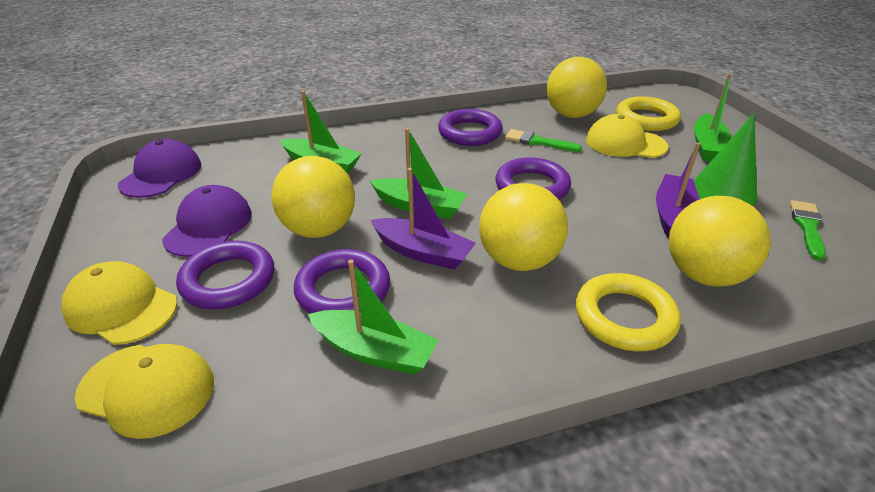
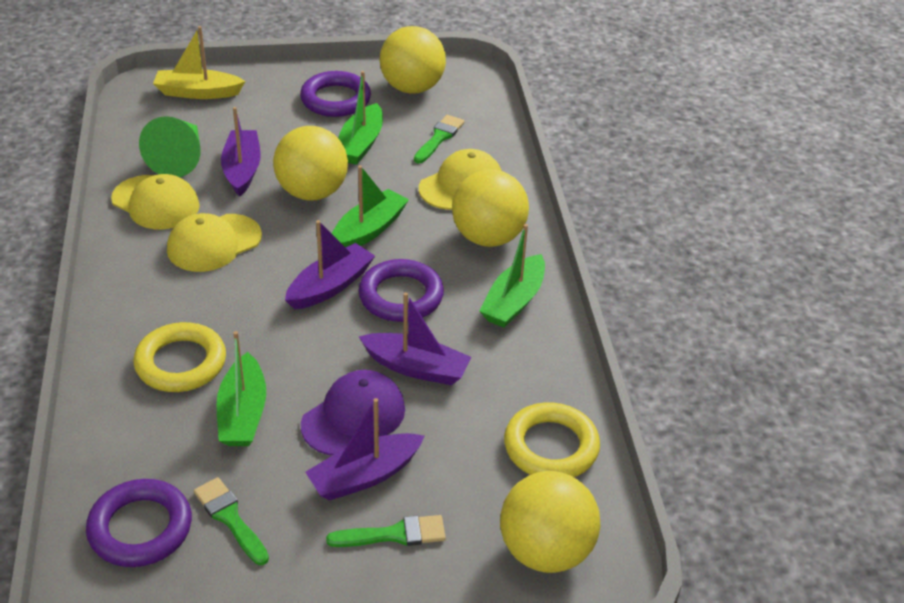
green brush: 2 -> 3
purple boat: 2 -> 4
purple cap: 2 -> 1
purple ring: 4 -> 3
yellow boat: 0 -> 1

